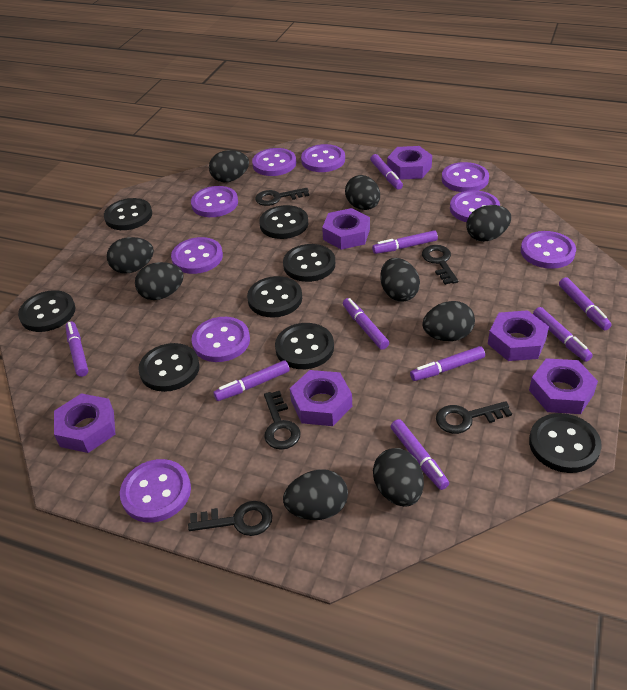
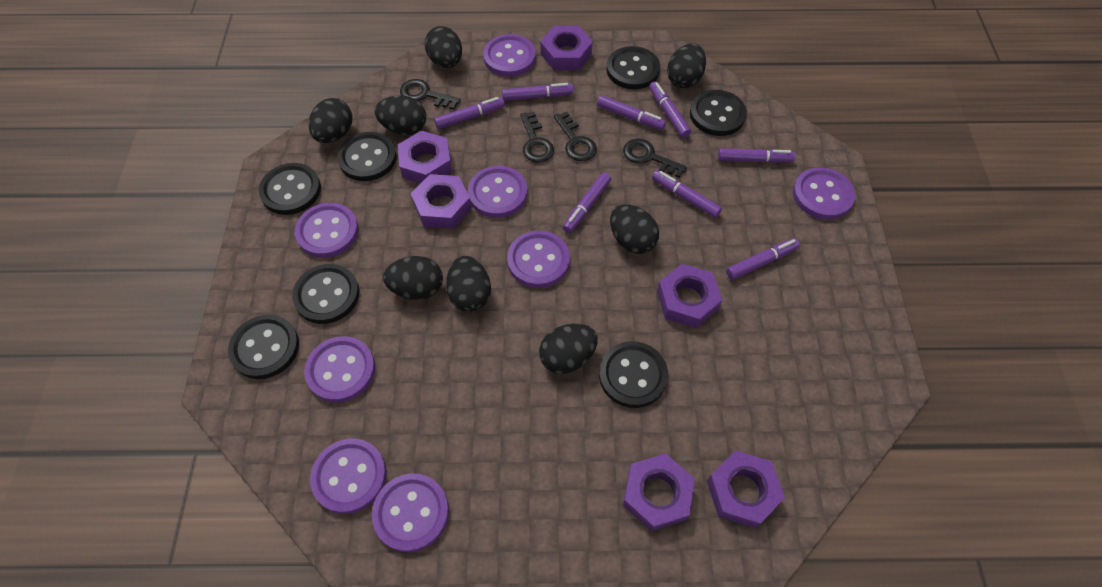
black button: 8 -> 7
black egg: 9 -> 8
black key: 5 -> 4
purple button: 9 -> 8
purple marker: 9 -> 8

